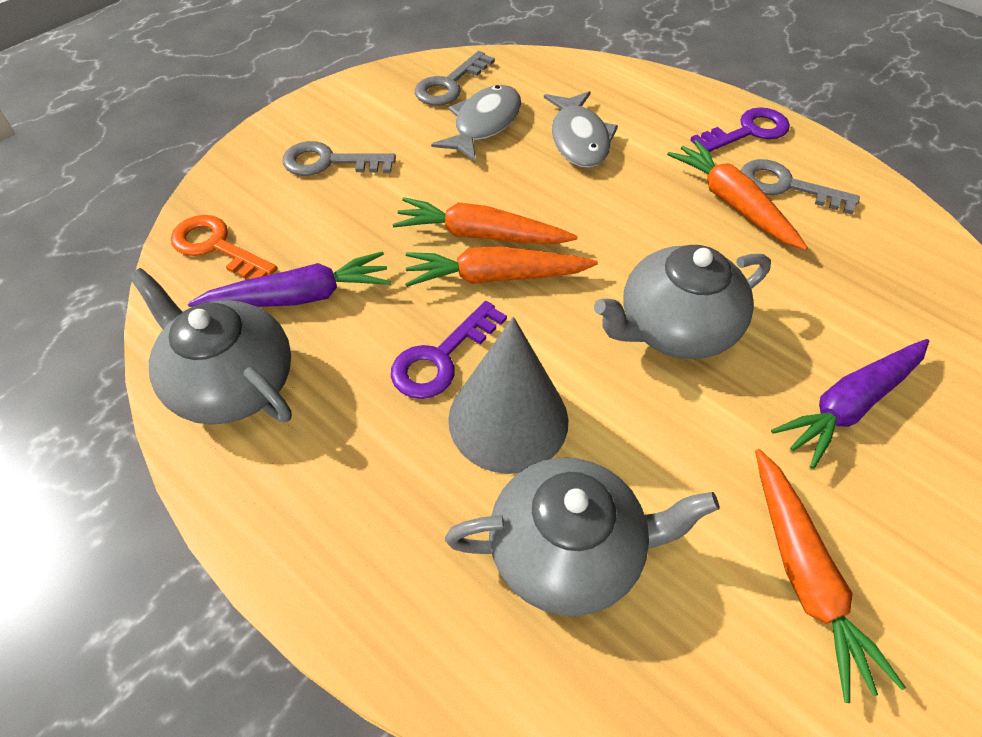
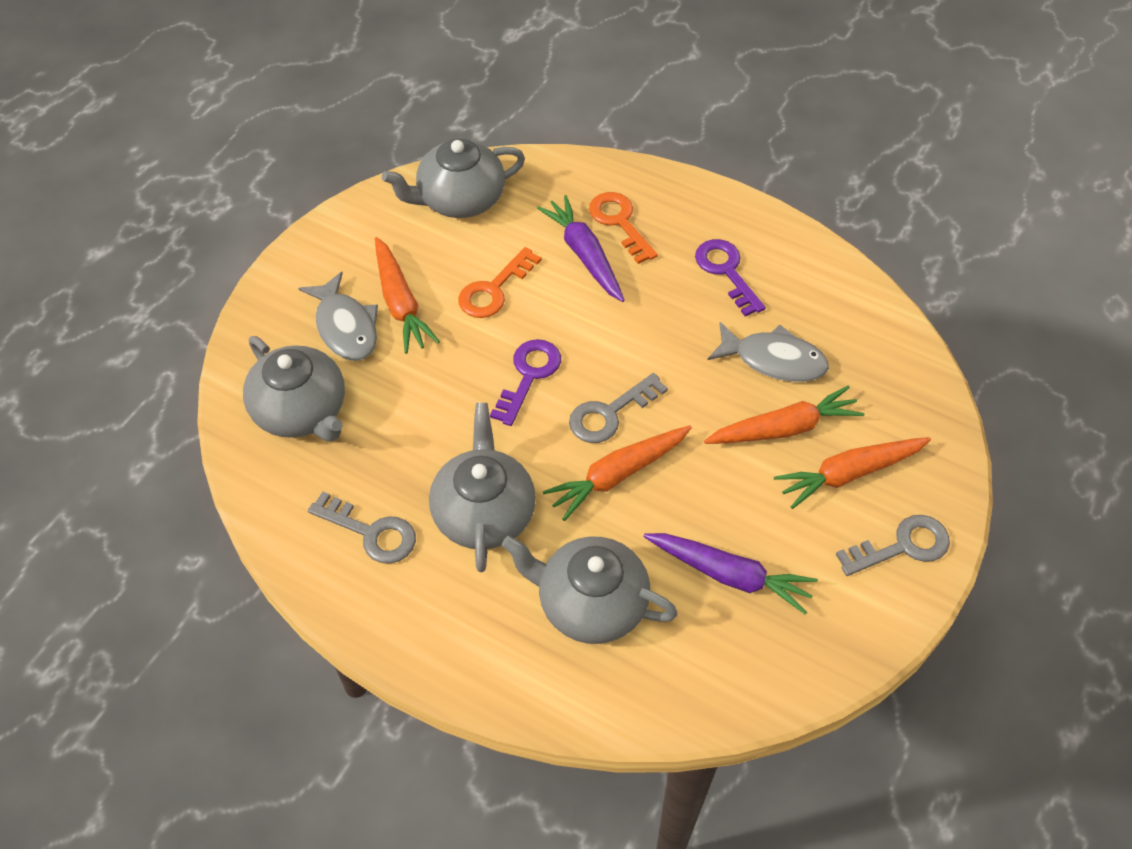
grey cone: 1 -> 0
grey teapot: 3 -> 4
orange key: 1 -> 2

